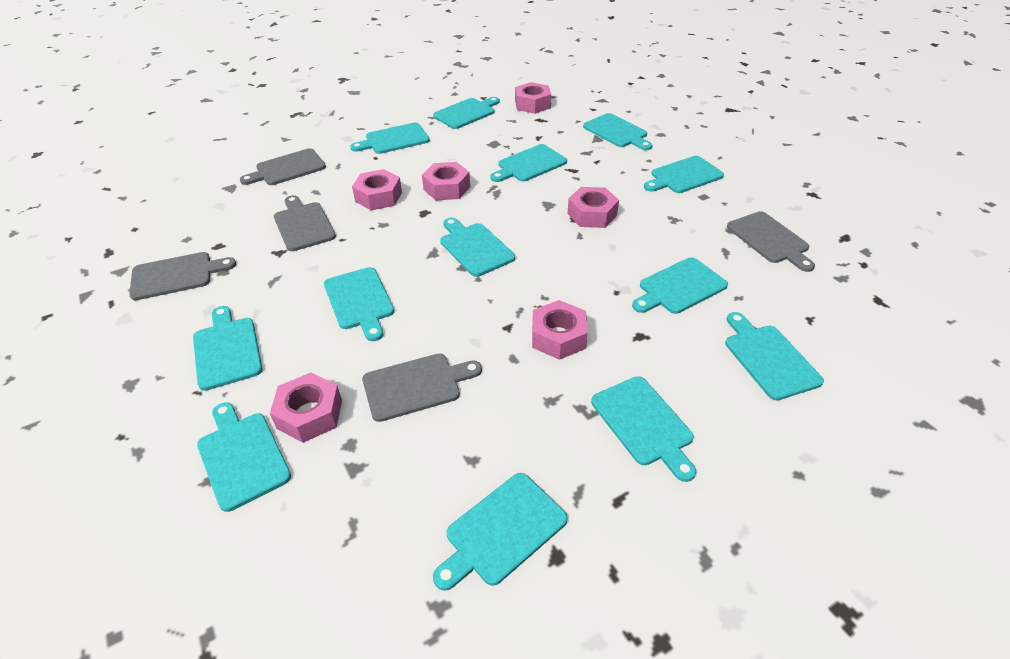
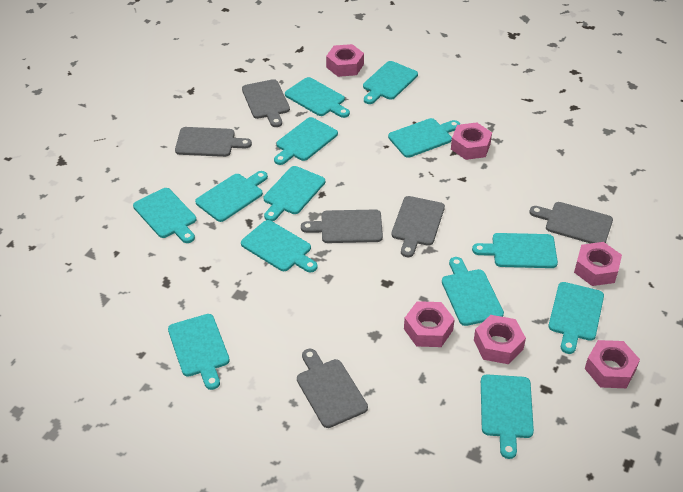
grey cutting board: 5 -> 6

